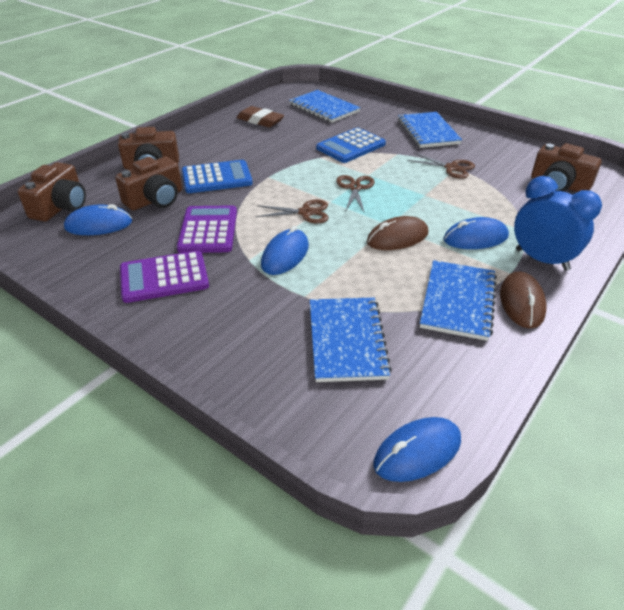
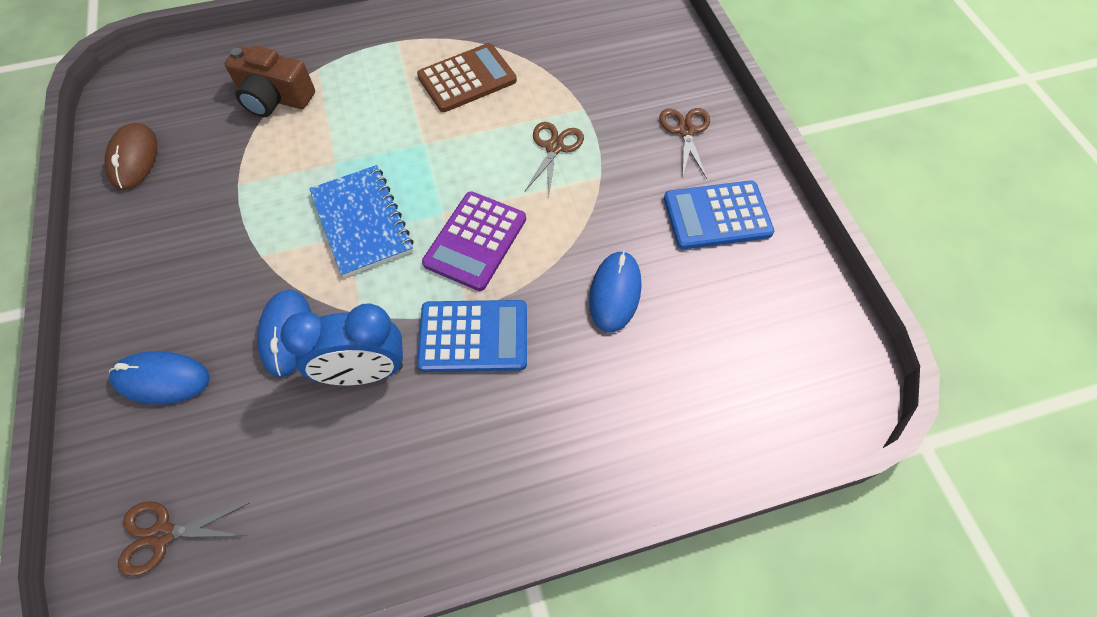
blue mouse: 4 -> 3
blue notebook: 4 -> 1
brown calculator: 0 -> 1
brown camera: 4 -> 1
brown eraser: 1 -> 0
brown mouse: 2 -> 1
purple calculator: 2 -> 1

